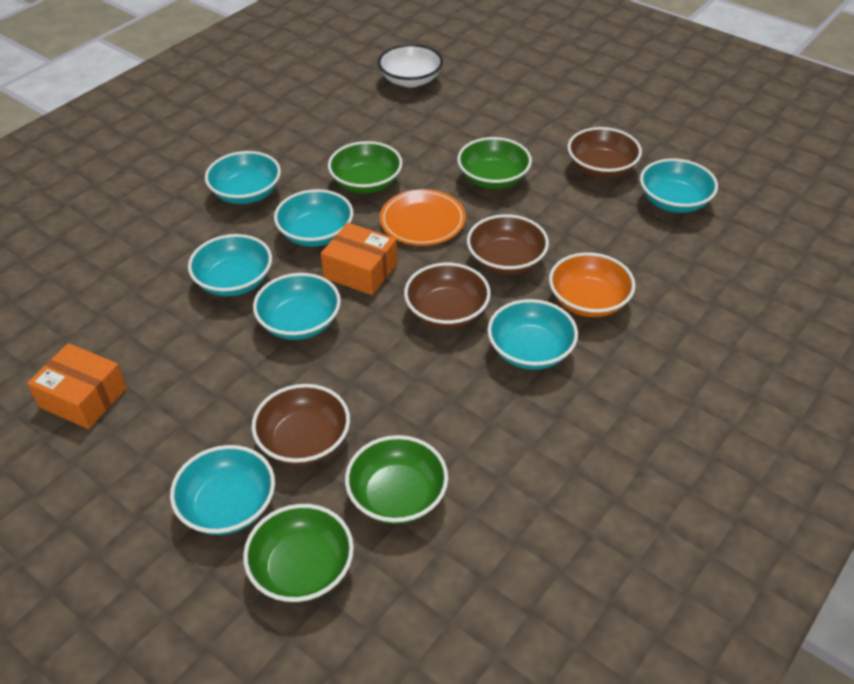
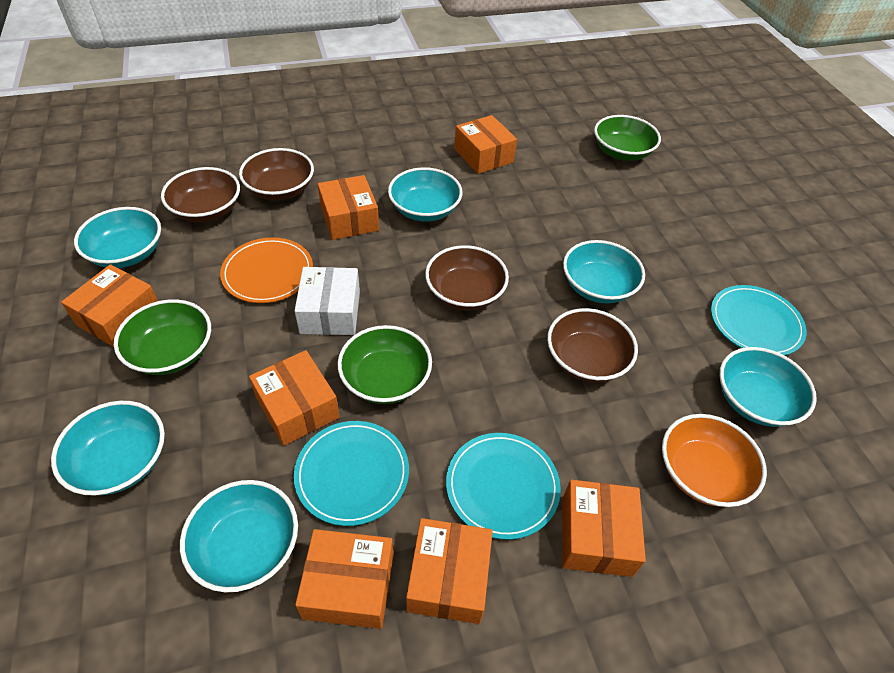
green bowl: 4 -> 3
orange box: 2 -> 7
turquoise bowl: 7 -> 6
turquoise plate: 0 -> 3
white bowl: 1 -> 0
white box: 0 -> 1

